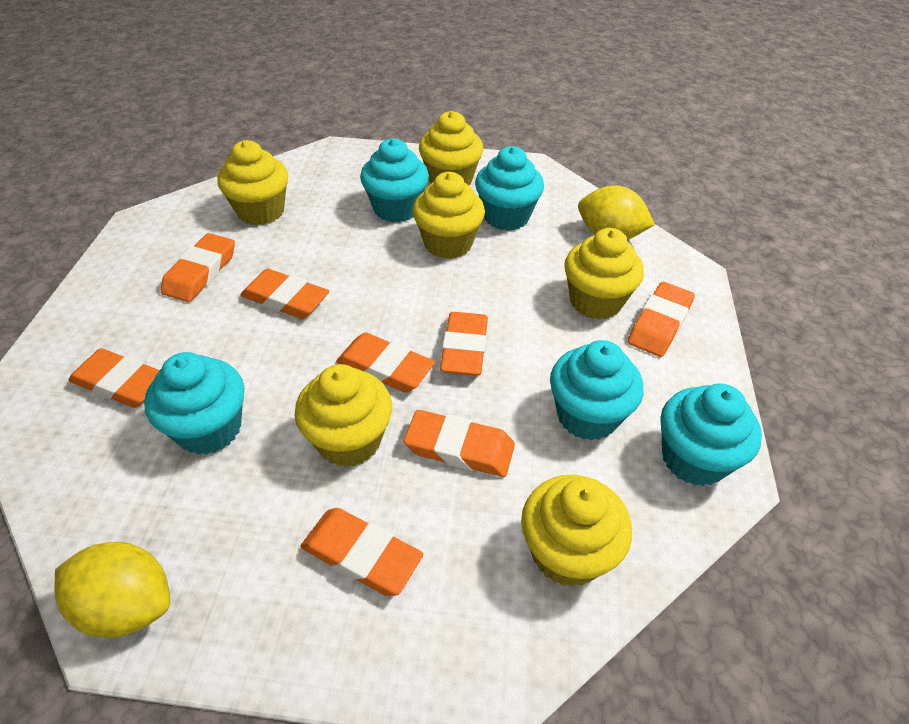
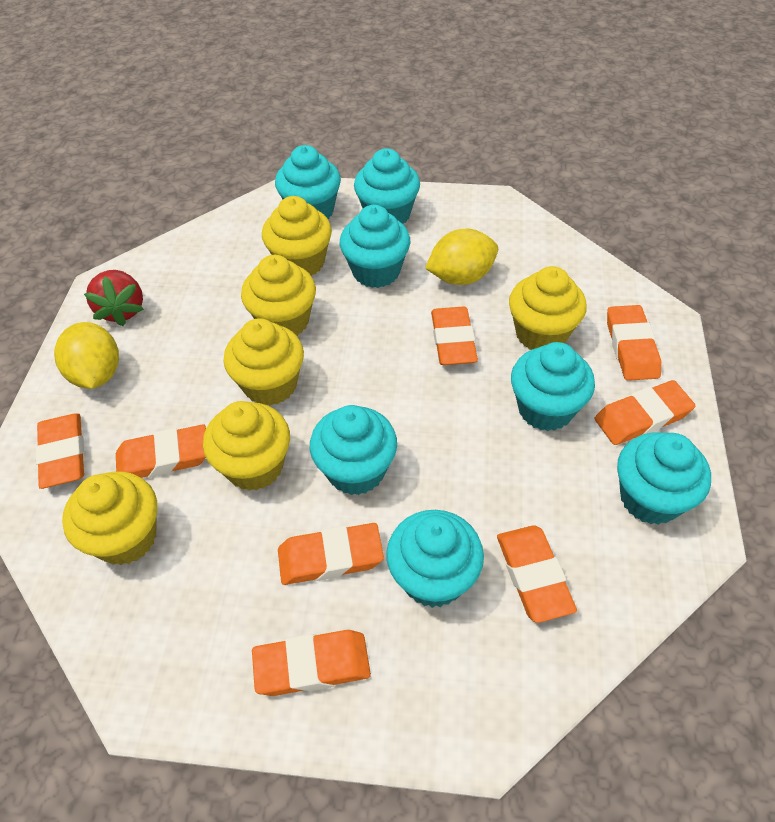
red strawberry: 0 -> 1
turquoise cupcake: 5 -> 7

